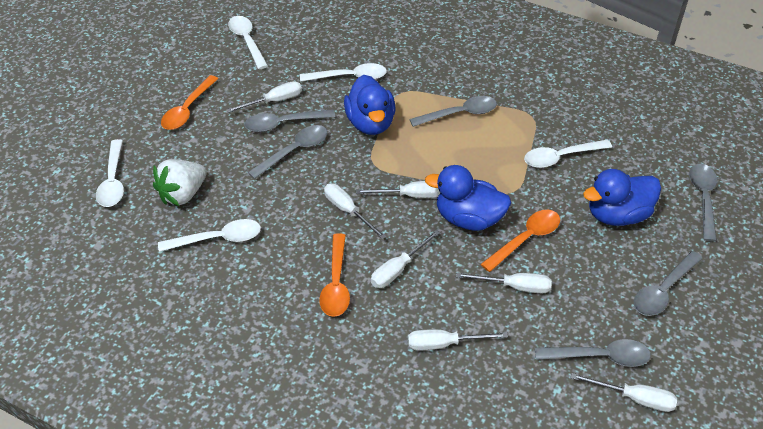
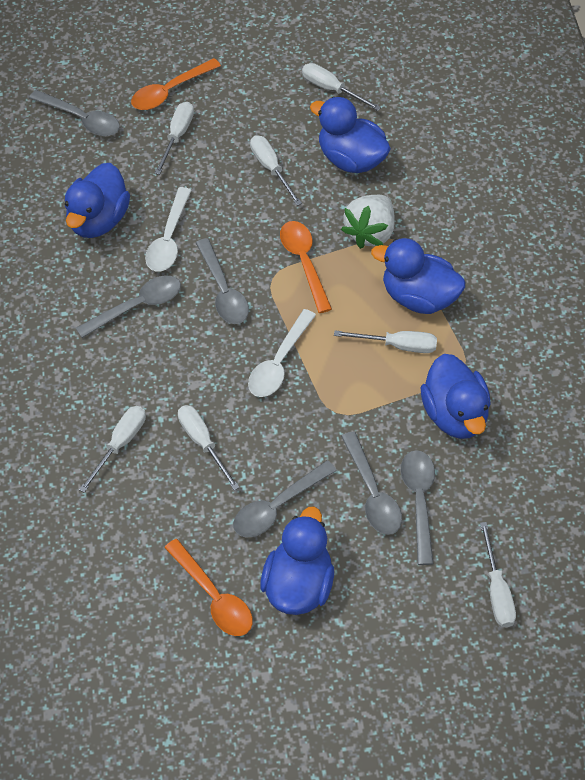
blue duck: 3 -> 5
white spoon: 5 -> 2

